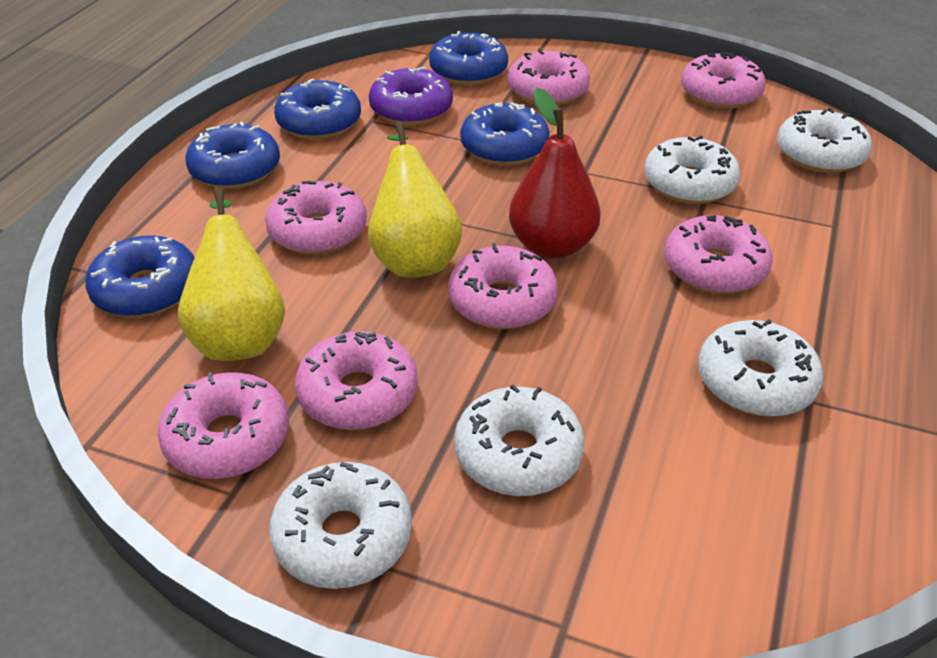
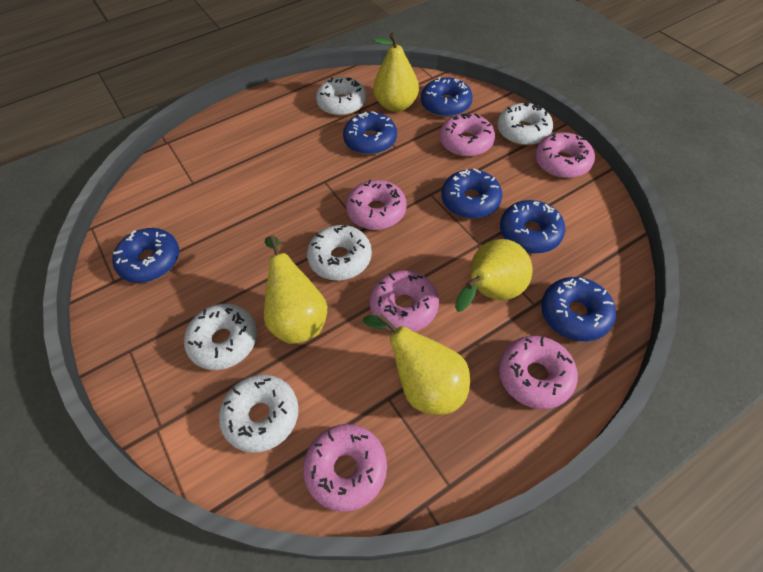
blue donut: 5 -> 6
pink donut: 7 -> 6
purple donut: 1 -> 0
red pear: 1 -> 0
yellow pear: 2 -> 4

